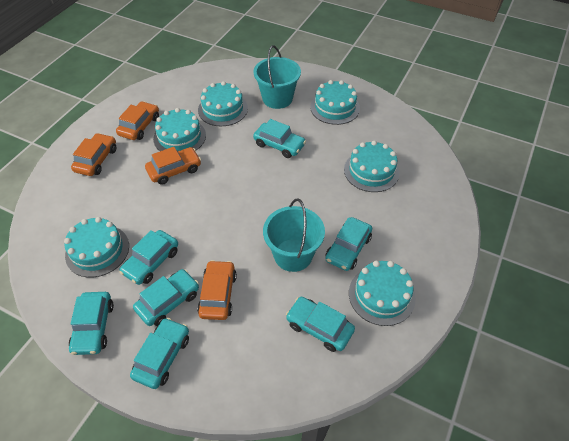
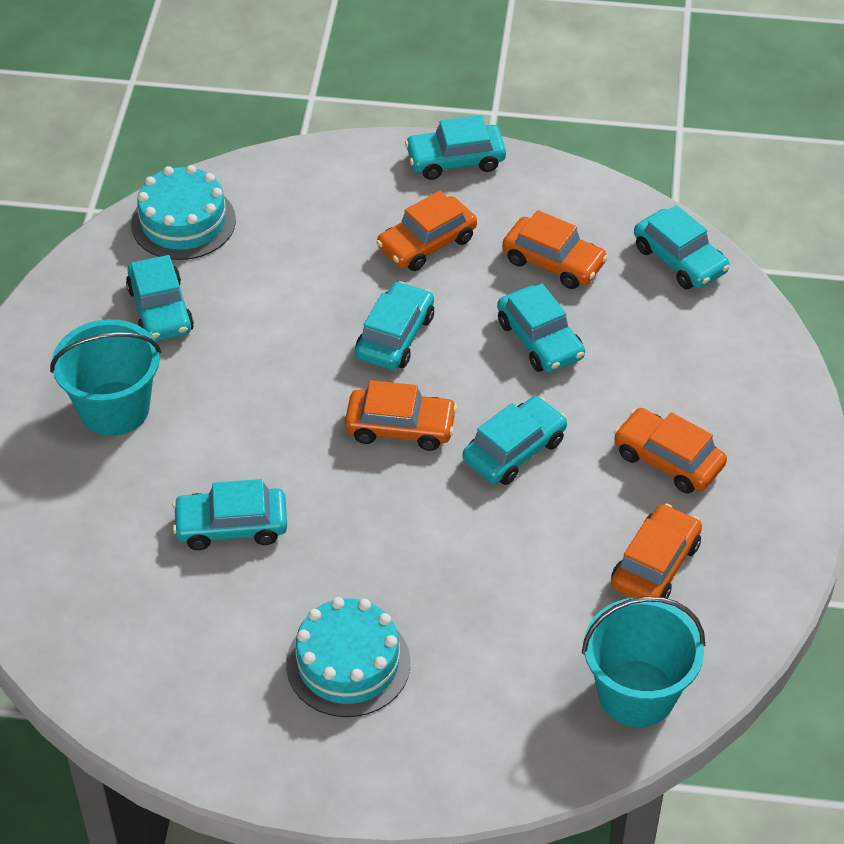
orange car: 4 -> 5
turquoise cake: 6 -> 2

